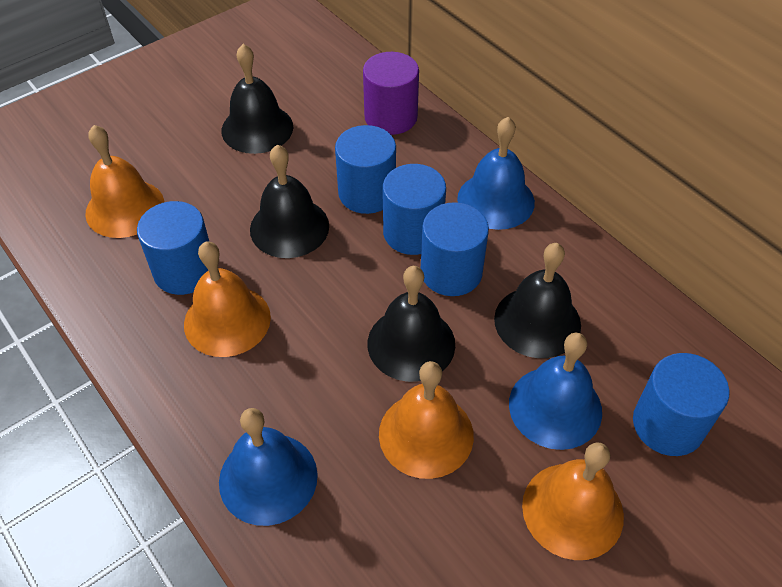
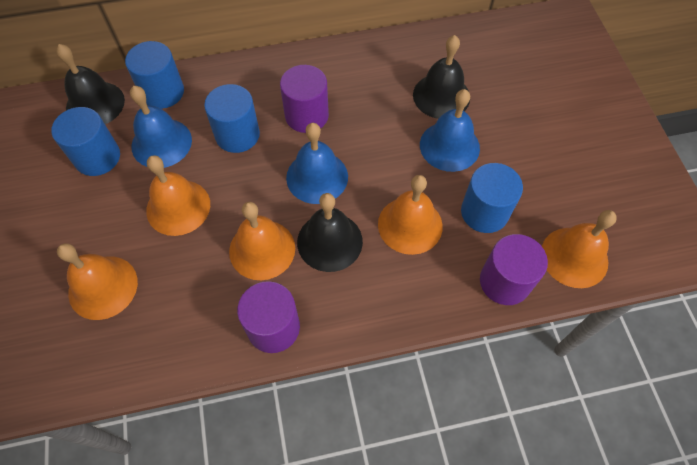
black bell: 4 -> 3
blue cylinder: 5 -> 4
orange bell: 4 -> 5
purple cylinder: 1 -> 3

